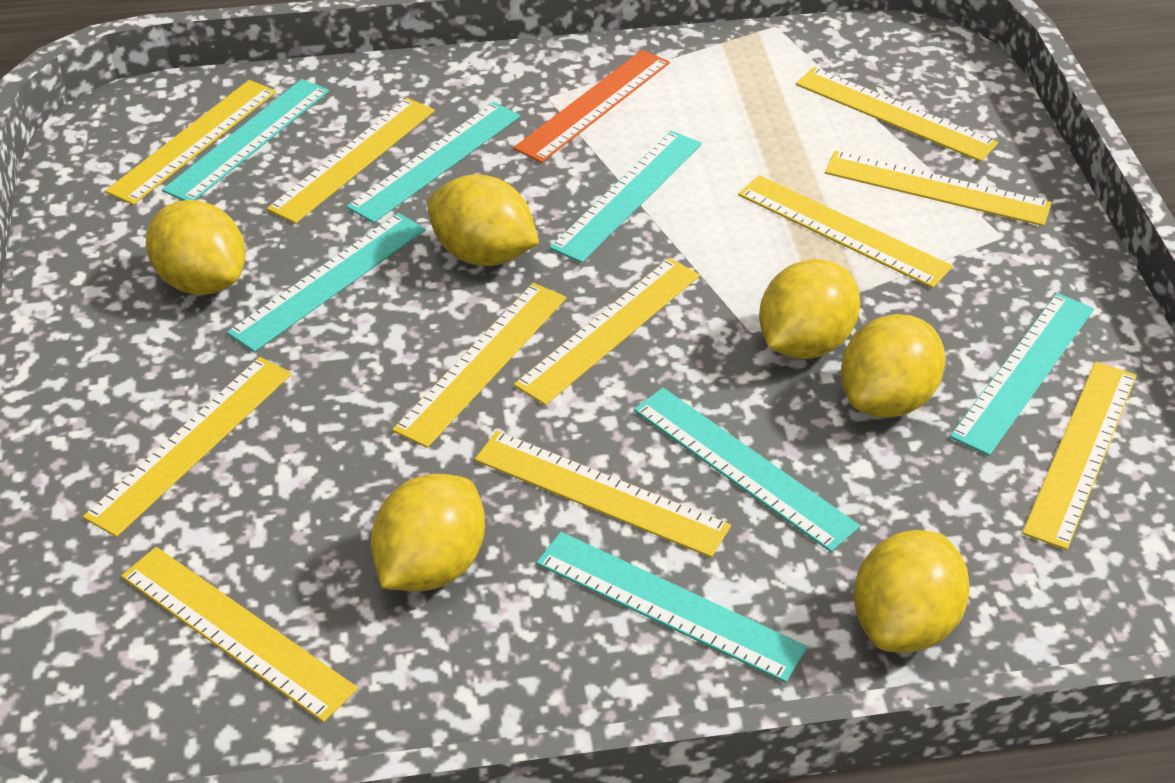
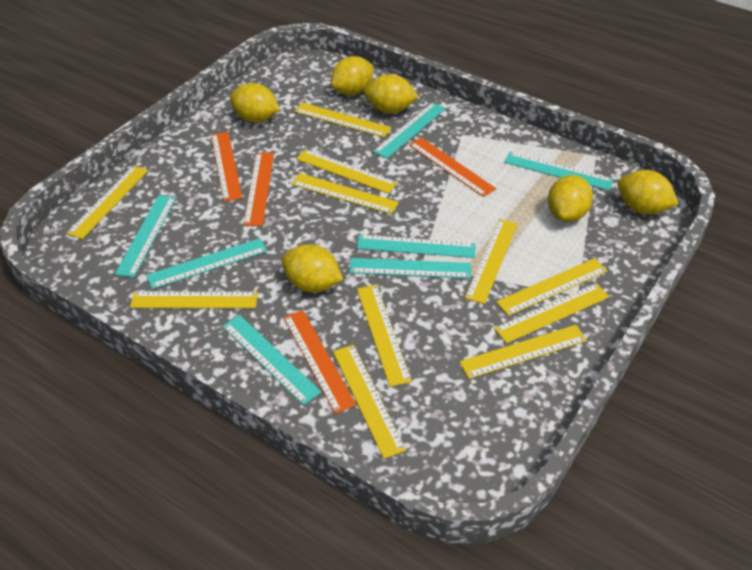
orange ruler: 1 -> 4

